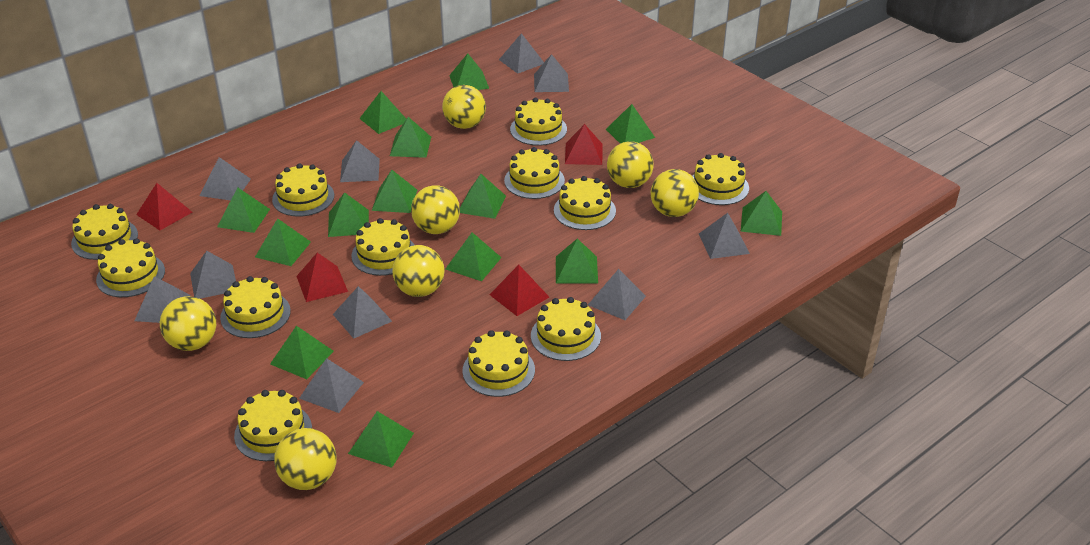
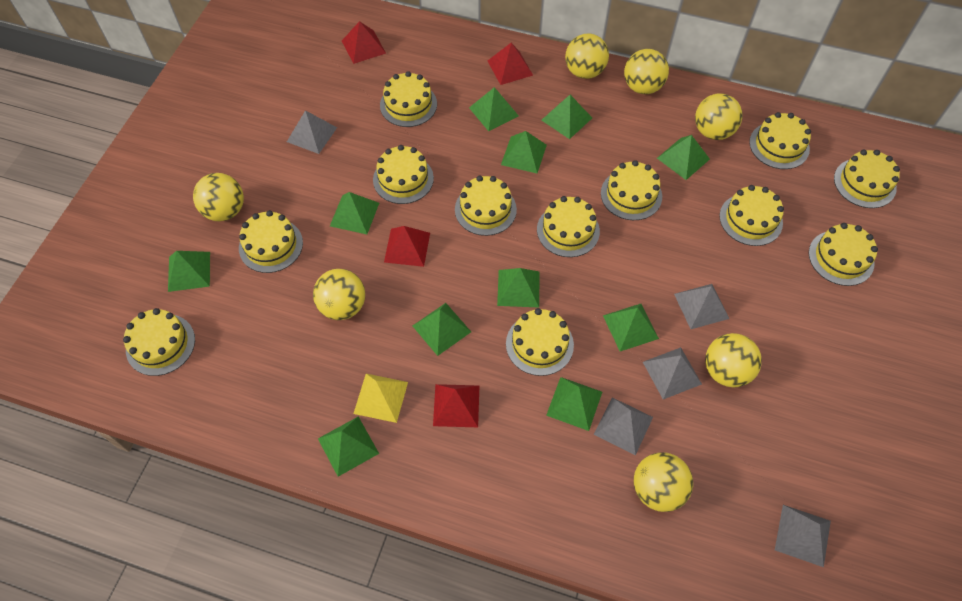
green pyramid: 14 -> 11
grey pyramid: 10 -> 5
yellow pyramid: 0 -> 1

